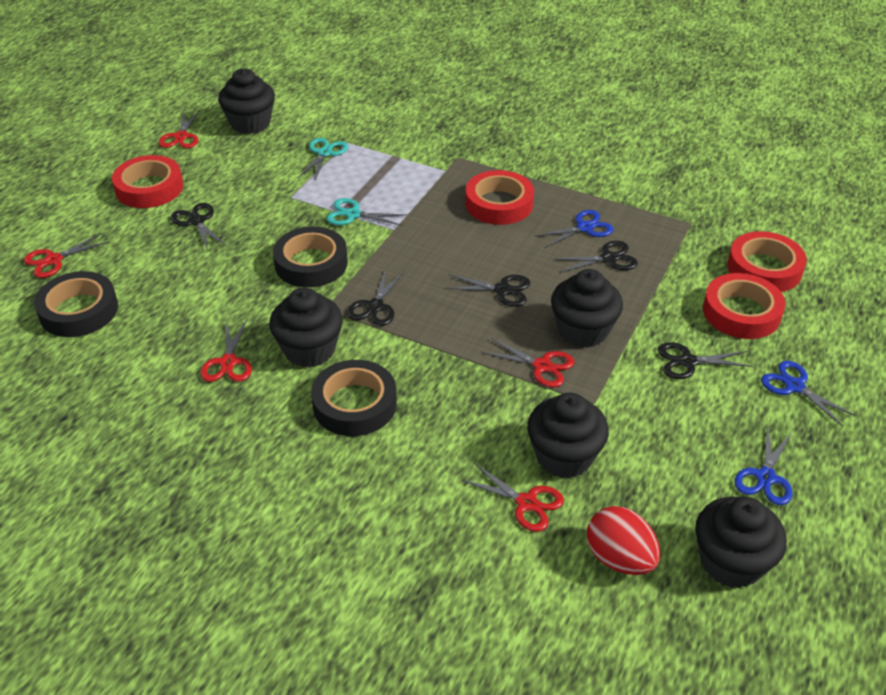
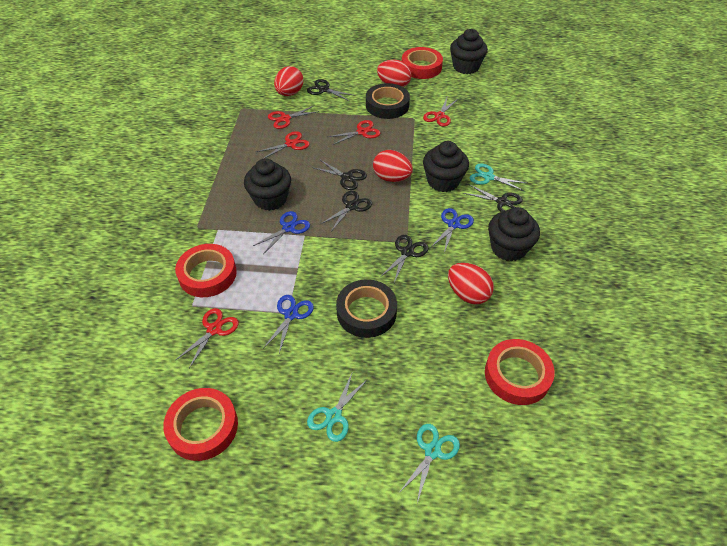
black cupcake: 5 -> 4
black tape: 3 -> 2
red egg: 1 -> 4
turquoise scissors: 2 -> 3

